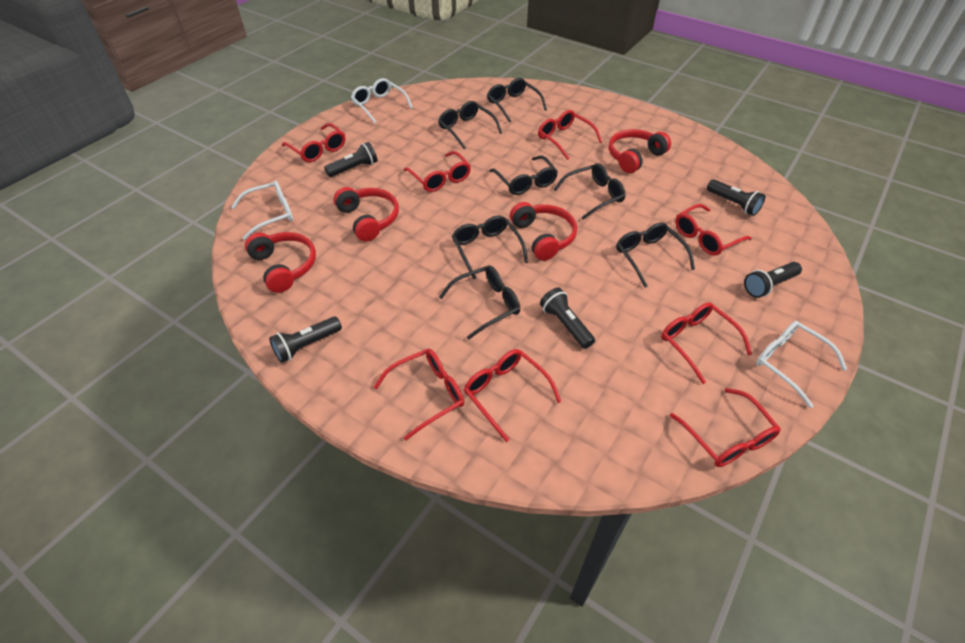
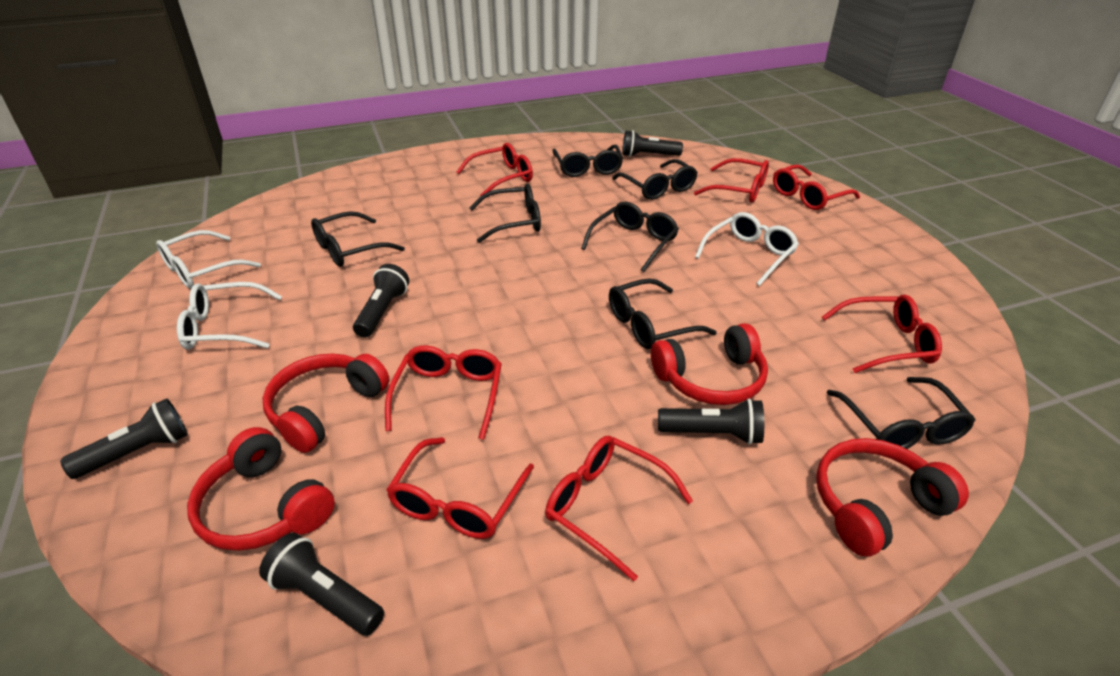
red glasses: 8 -> 7

